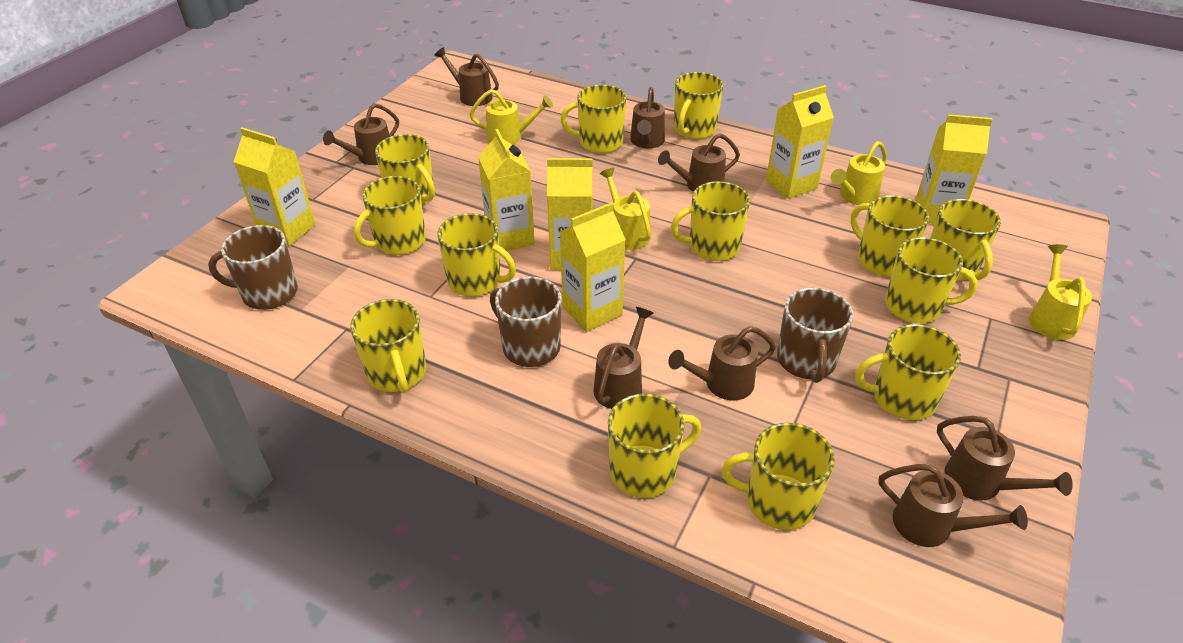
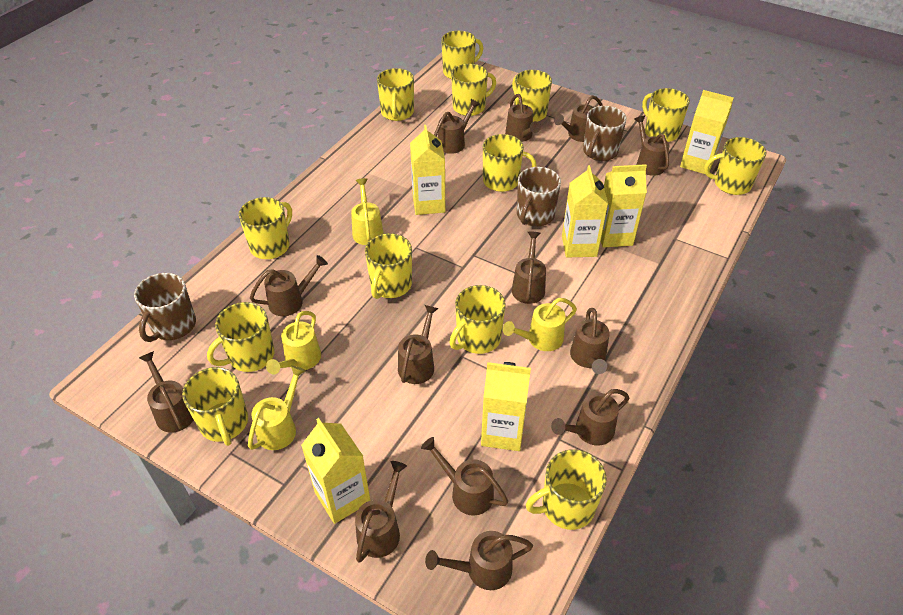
brown watering can: 8 -> 13

